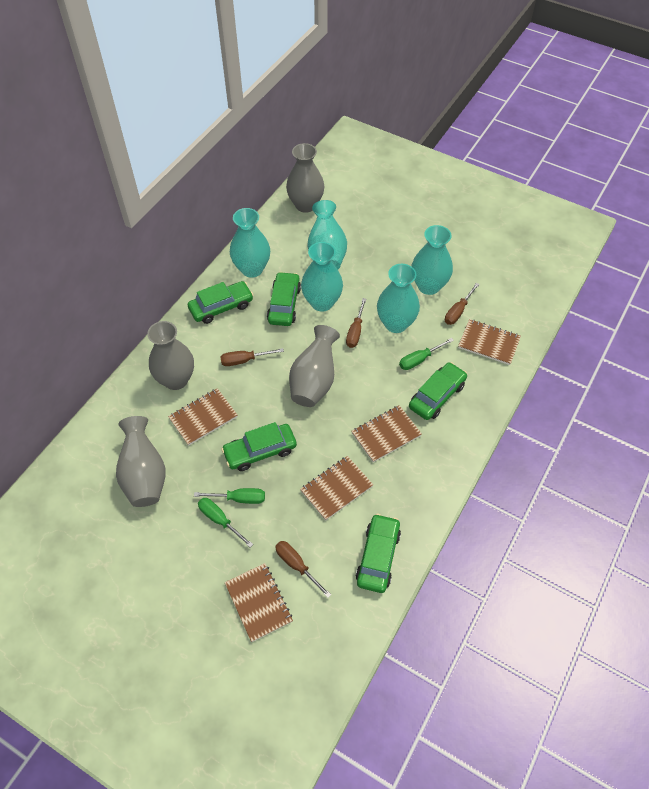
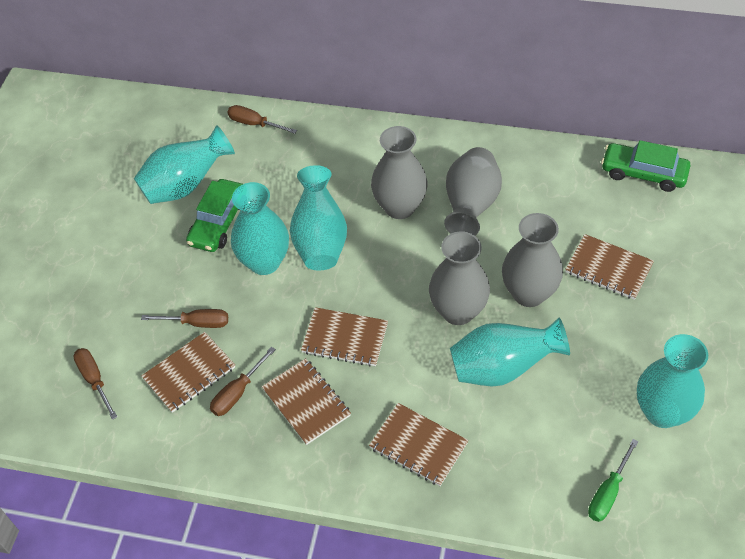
green car: 5 -> 2
green screwdriver: 3 -> 1

